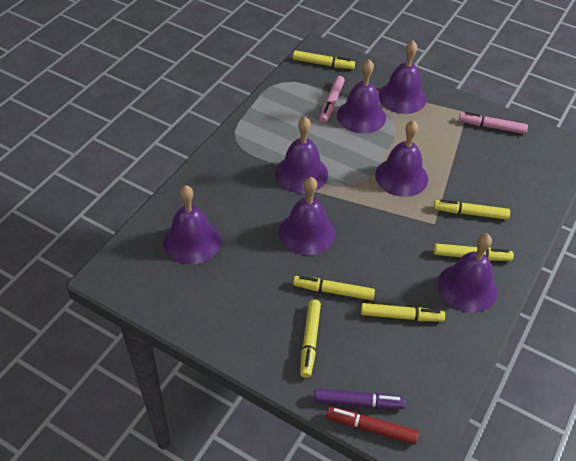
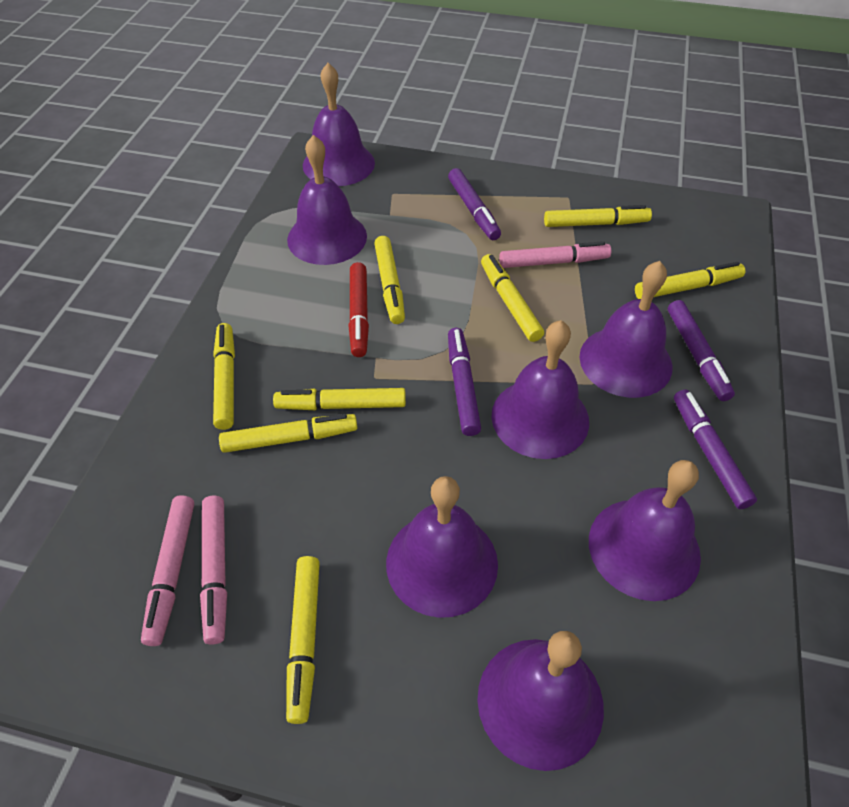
pink marker: 2 -> 3
purple marker: 1 -> 4
yellow marker: 6 -> 8

